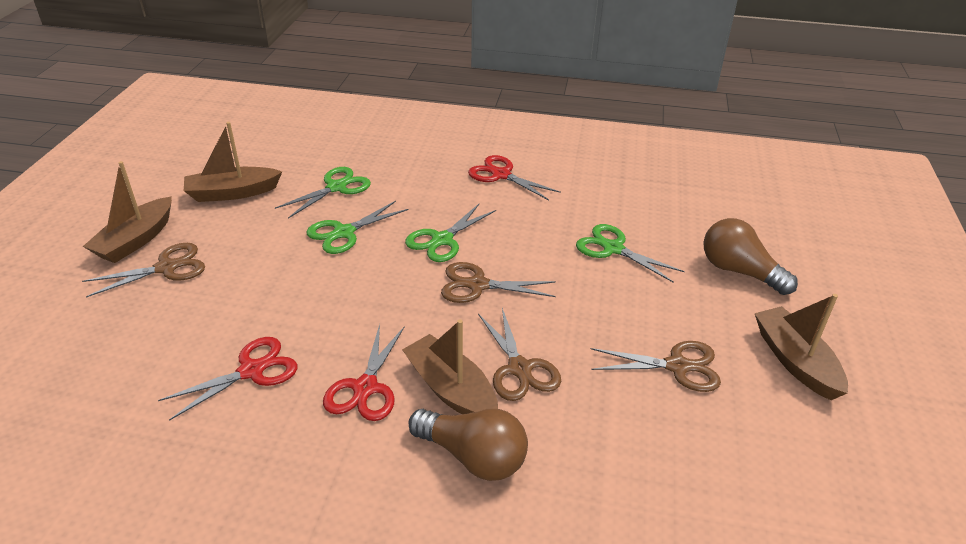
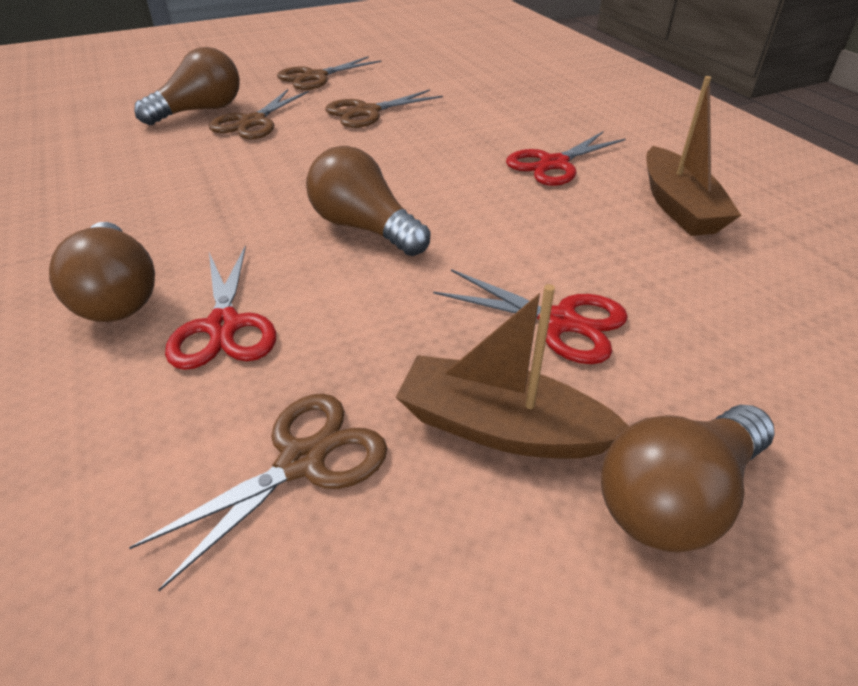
brown boat: 4 -> 2
brown light bulb: 2 -> 4
green scissors: 4 -> 0

